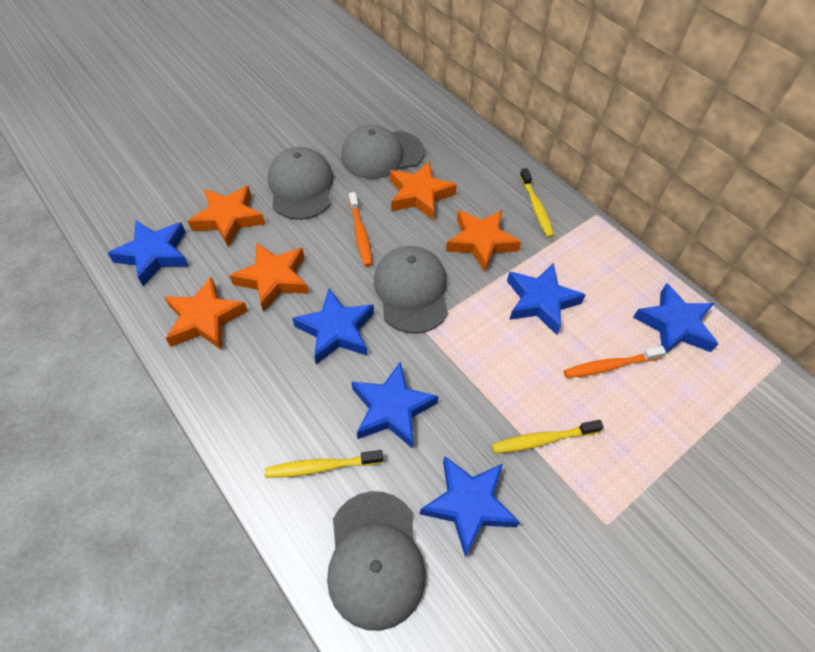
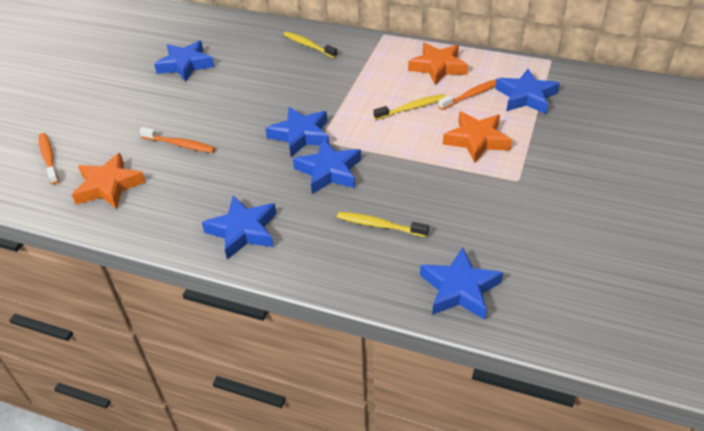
grey cap: 4 -> 0
orange star: 5 -> 3
orange toothbrush: 2 -> 3

